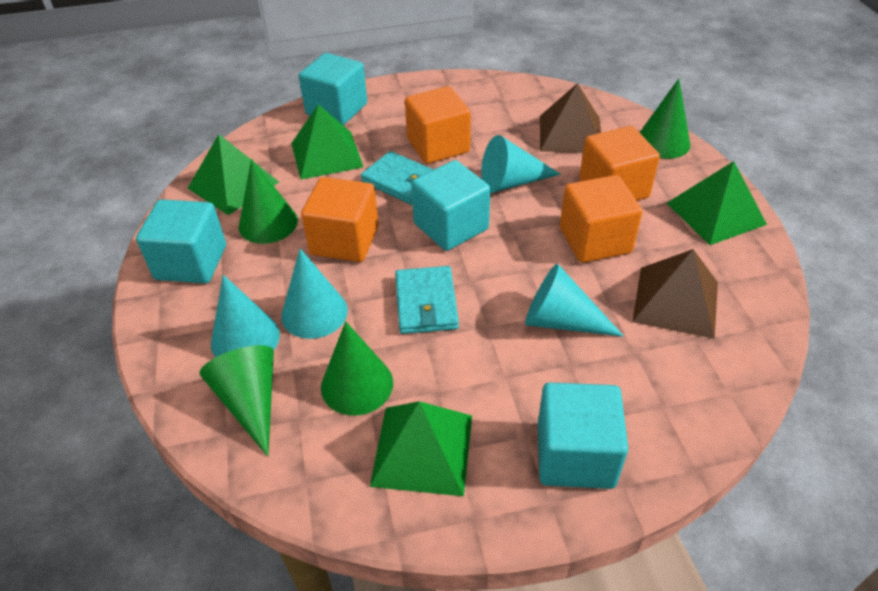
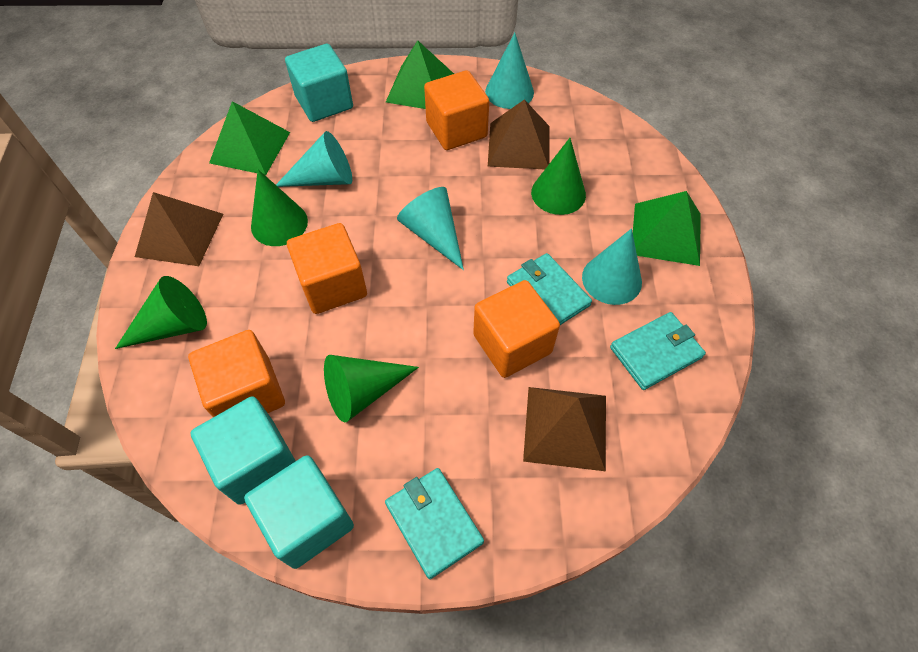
brown pyramid: 2 -> 3
green pyramid: 4 -> 3
turquoise cube: 4 -> 3
turquoise wallet: 2 -> 3

